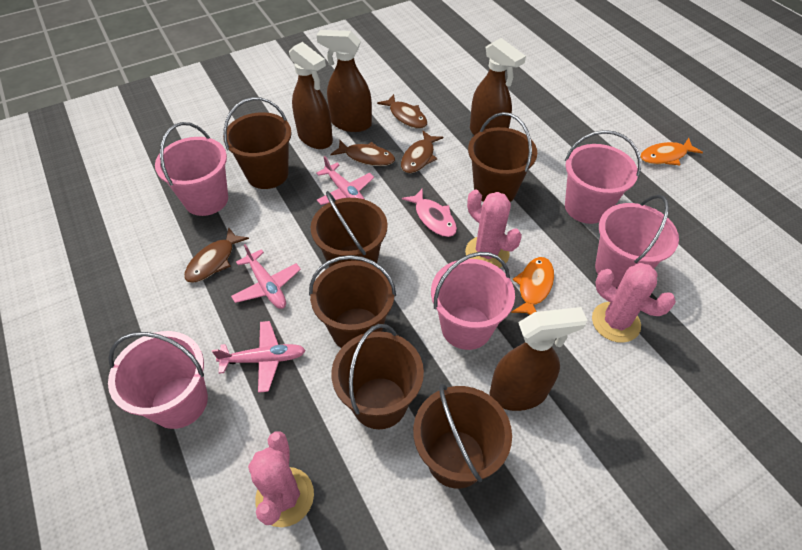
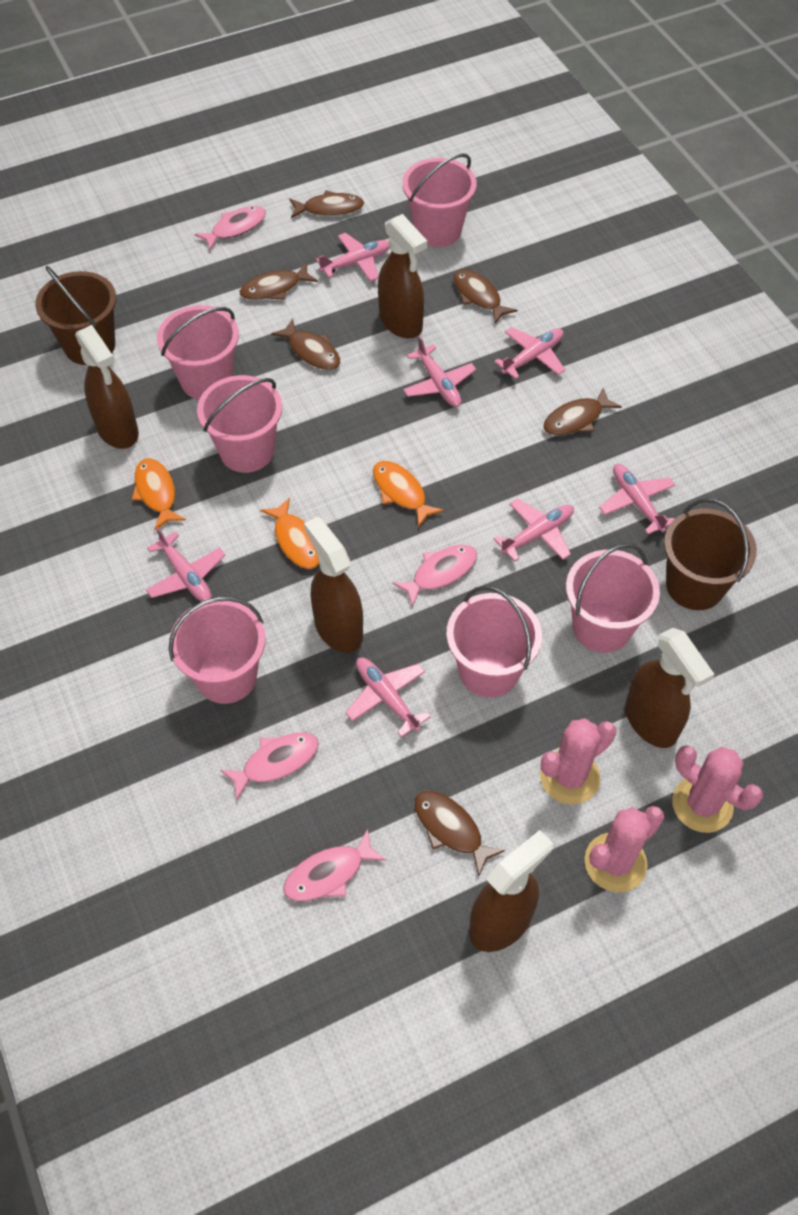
brown bucket: 6 -> 2
brown fish: 4 -> 6
brown spray bottle: 4 -> 5
orange fish: 2 -> 3
pink bucket: 5 -> 6
pink fish: 1 -> 4
pink plane: 3 -> 7

